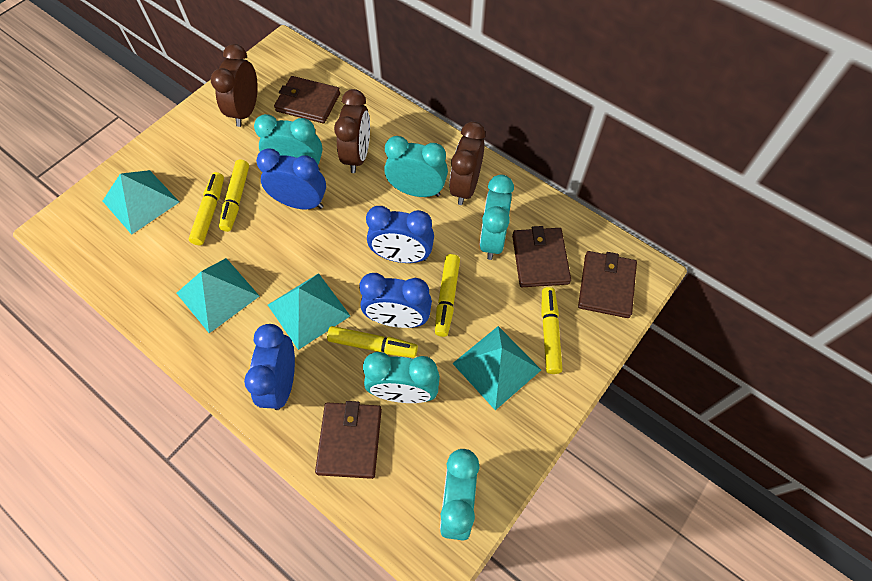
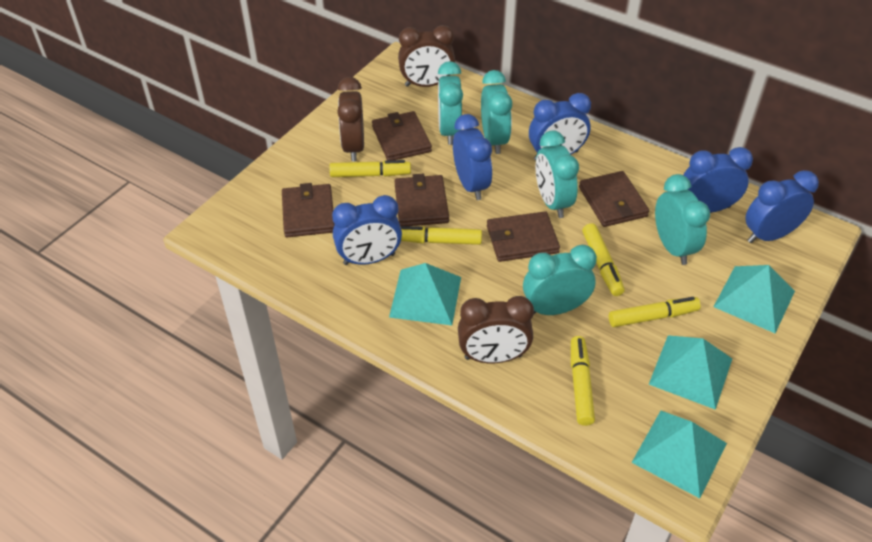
blue clock: 4 -> 5
brown wallet: 4 -> 5

